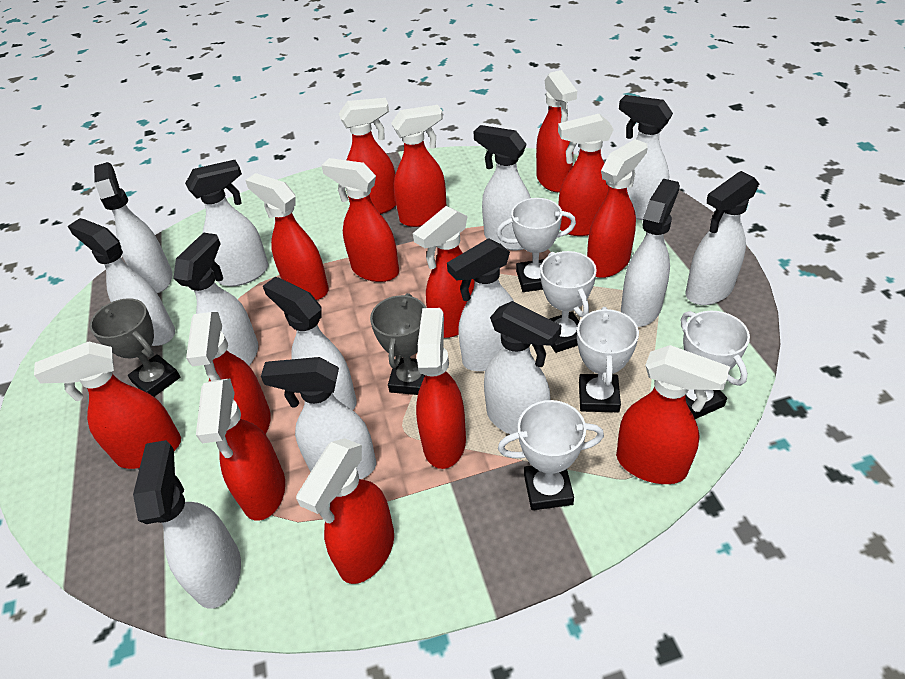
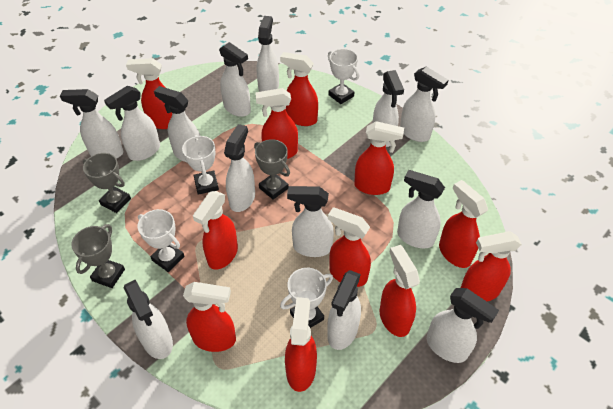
grey trophy: 2 -> 3
red spray bottle: 14 -> 11
white trophy: 5 -> 4

